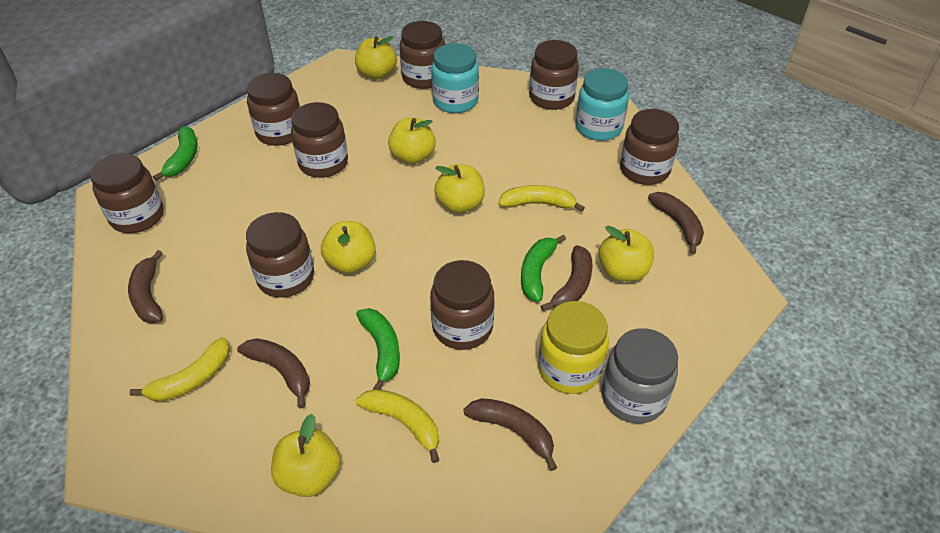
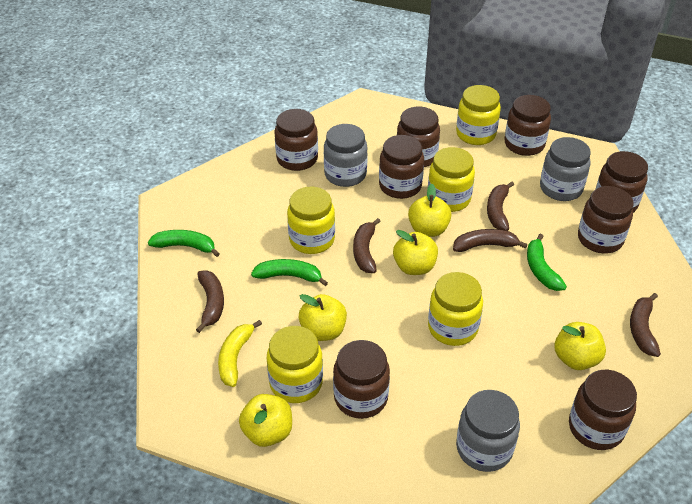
grey jar: 1 -> 3
turquoise jar: 2 -> 0
yellow apple: 6 -> 5
yellow banana: 3 -> 1
yellow jar: 1 -> 5

